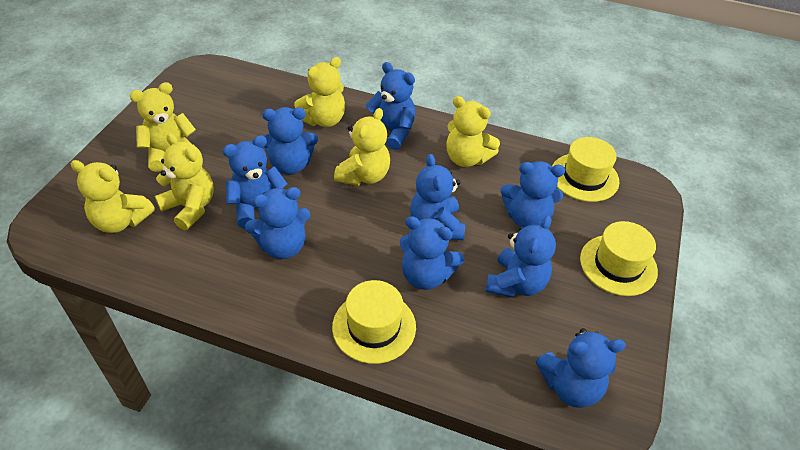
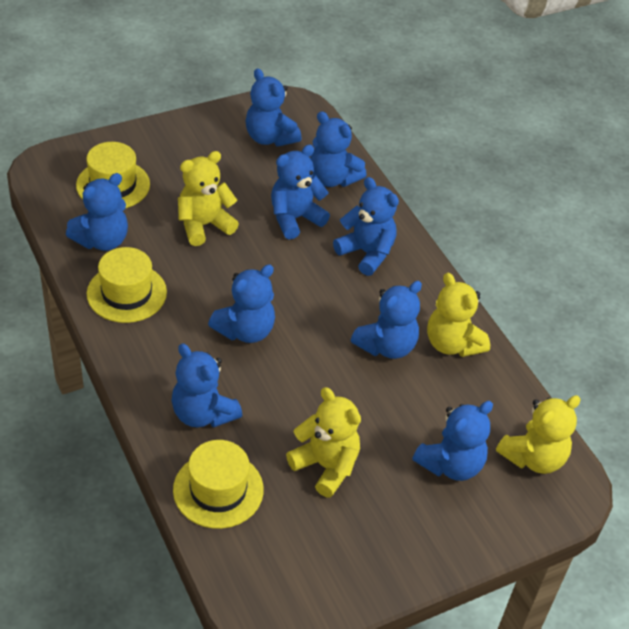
yellow teddy bear: 6 -> 4

